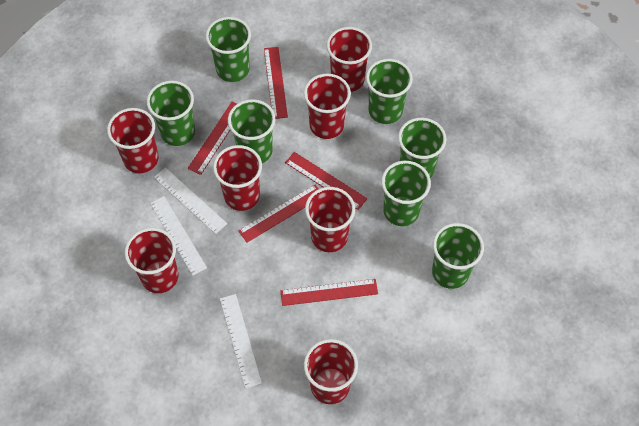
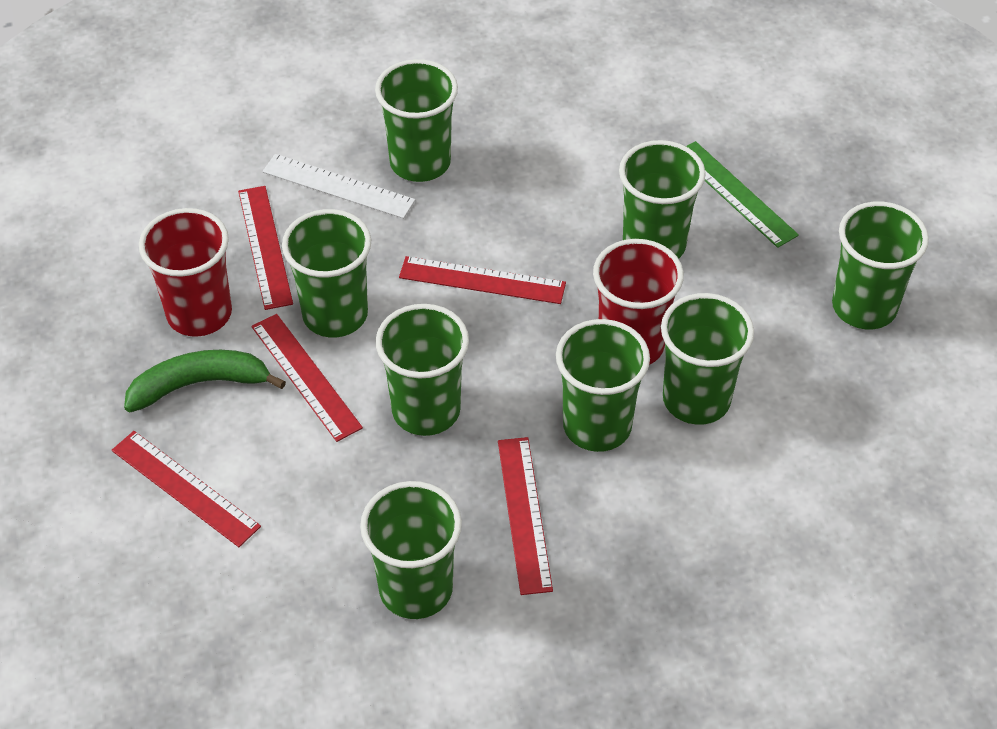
green banana: 0 -> 1
green cup: 7 -> 8
green ruler: 0 -> 1
red cup: 7 -> 2
white ruler: 3 -> 1

